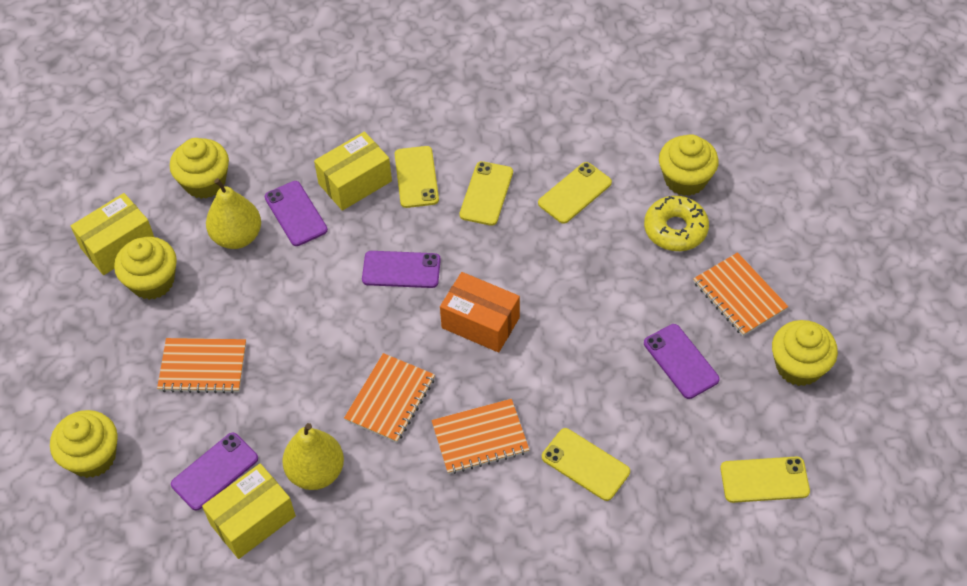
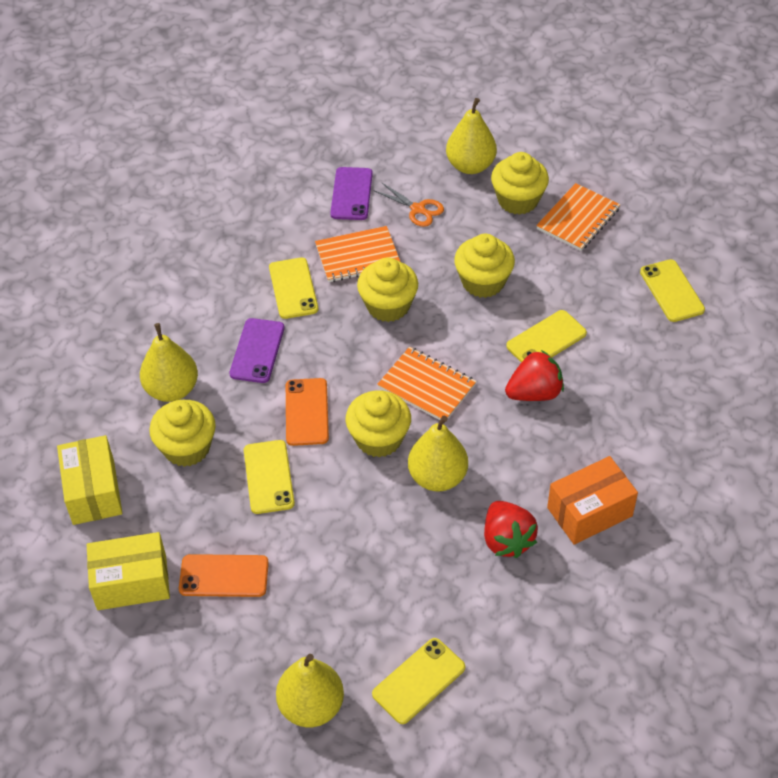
orange notebook: 4 -> 3
orange phone: 0 -> 2
orange scissors: 0 -> 1
purple phone: 4 -> 2
red strawberry: 0 -> 2
yellow box: 3 -> 2
yellow donut: 1 -> 0
yellow pear: 2 -> 4

